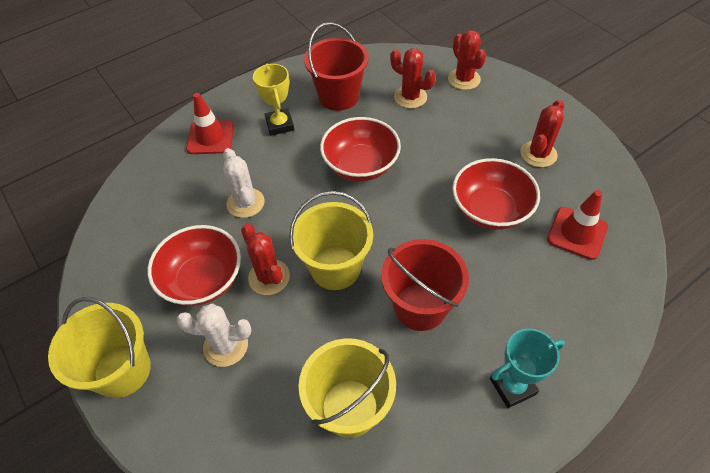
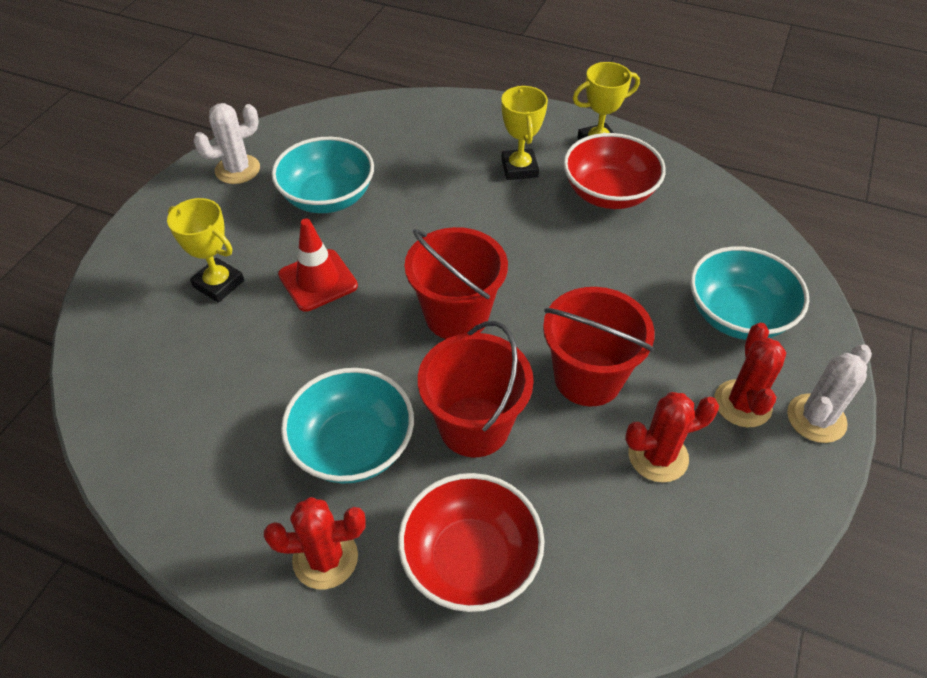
red bowl: 3 -> 2
red bucket: 2 -> 3
red cactus: 4 -> 3
red traffic cone: 2 -> 1
turquoise bowl: 0 -> 3
turquoise trophy: 1 -> 0
yellow bucket: 3 -> 0
yellow trophy: 1 -> 3

